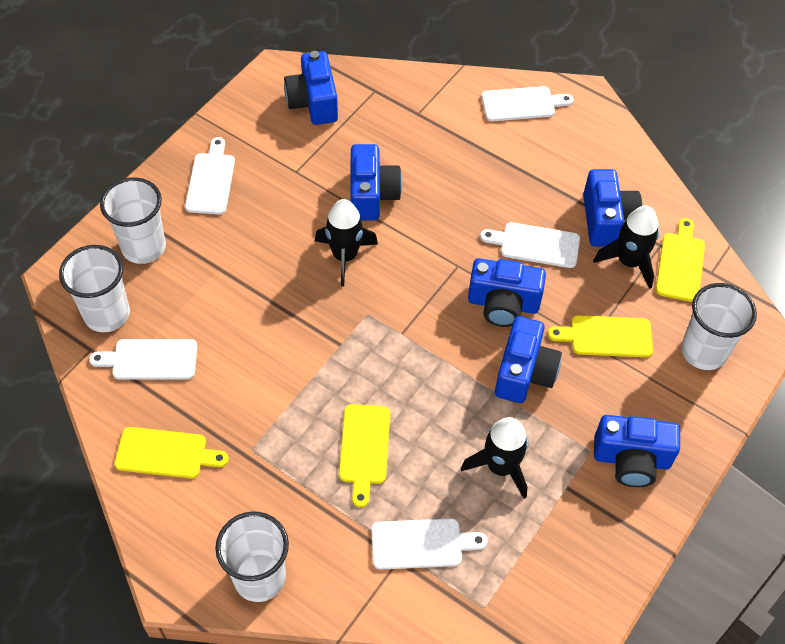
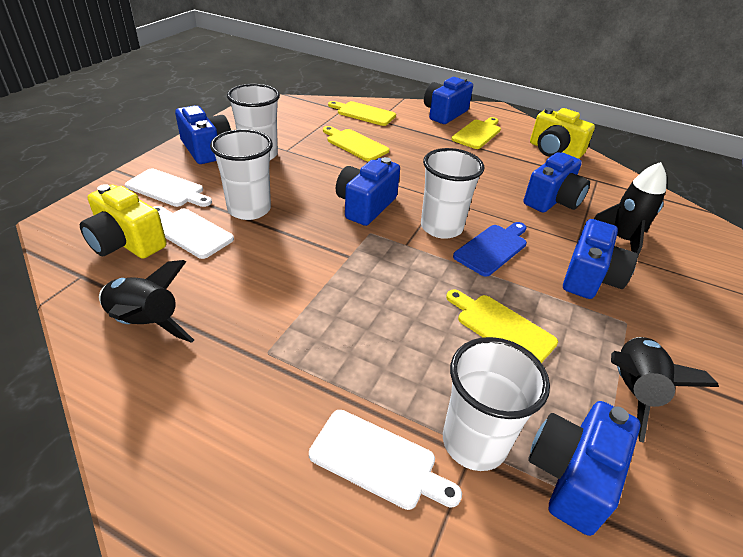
blue cutting board: 0 -> 1
white cutting board: 5 -> 3
yellow camera: 0 -> 2

